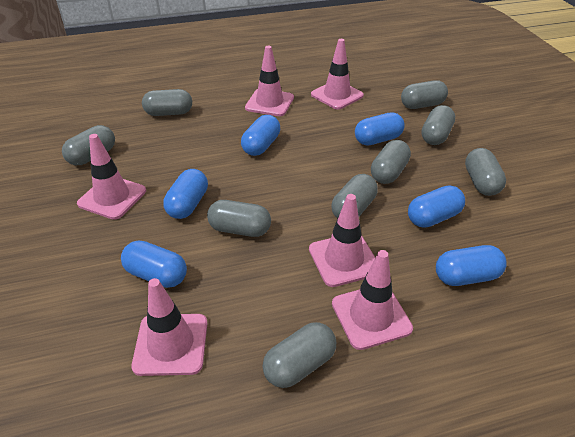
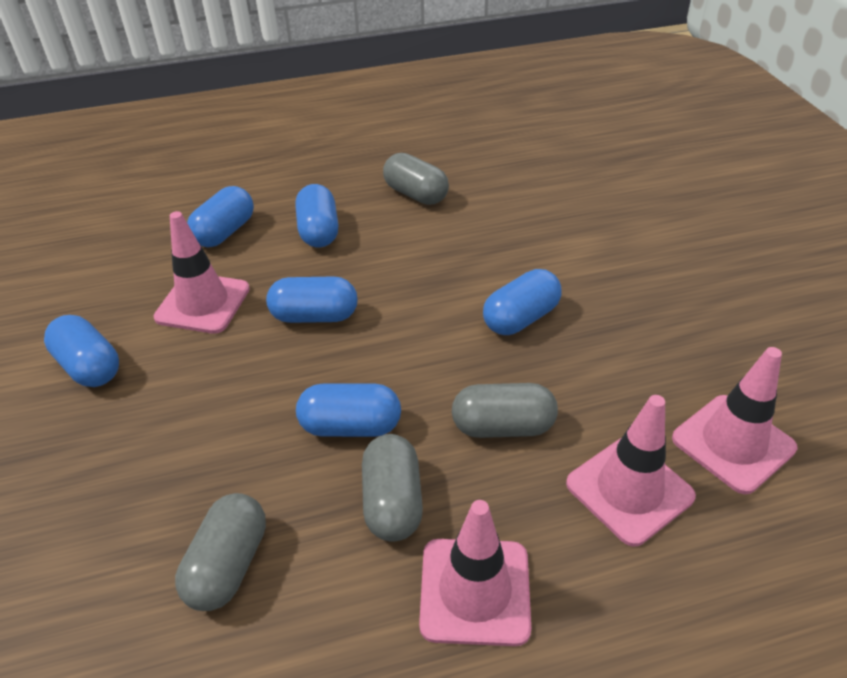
grey capsule: 9 -> 4
pink traffic cone: 6 -> 4

